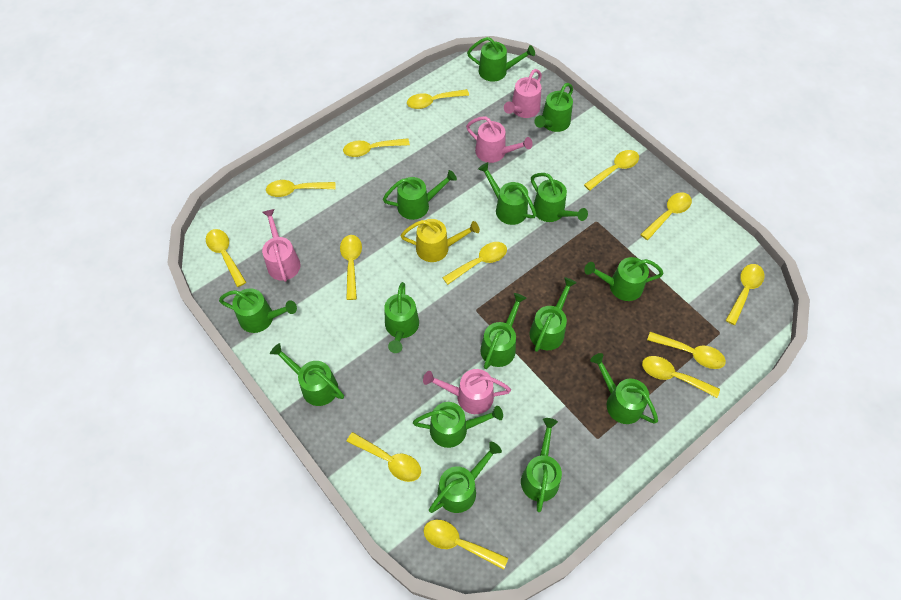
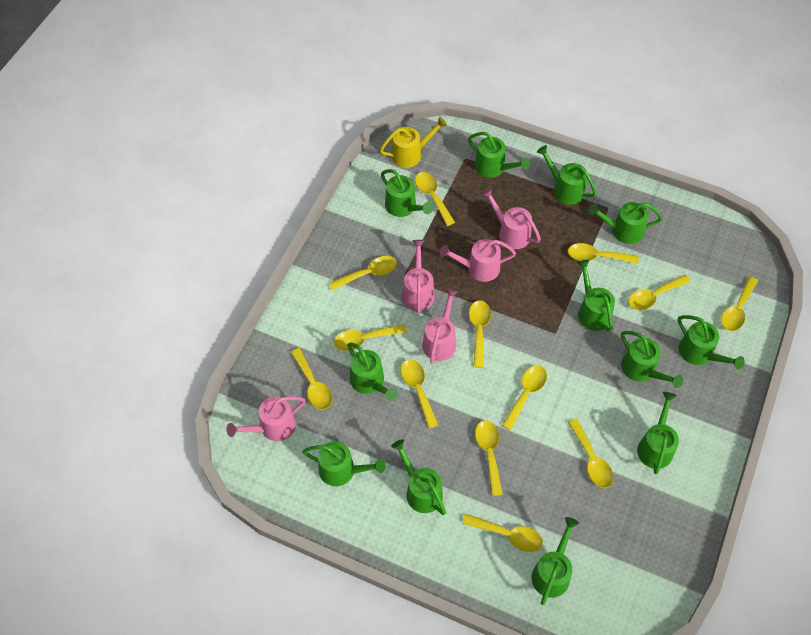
green watering can: 15 -> 12
pink watering can: 4 -> 5

